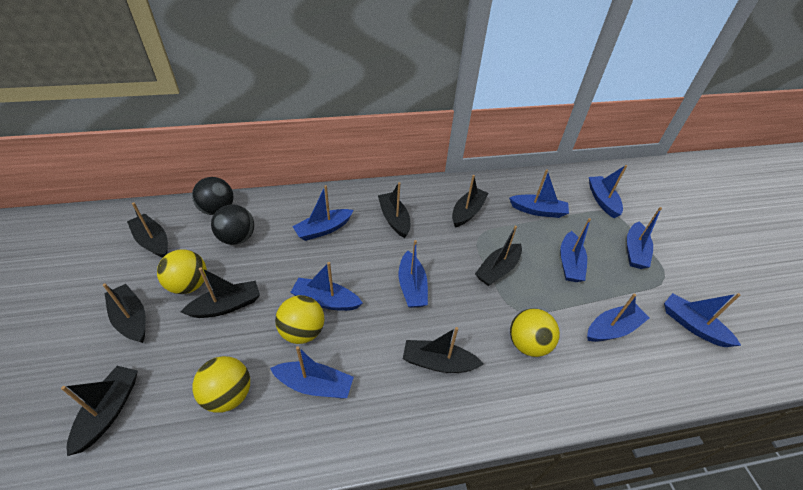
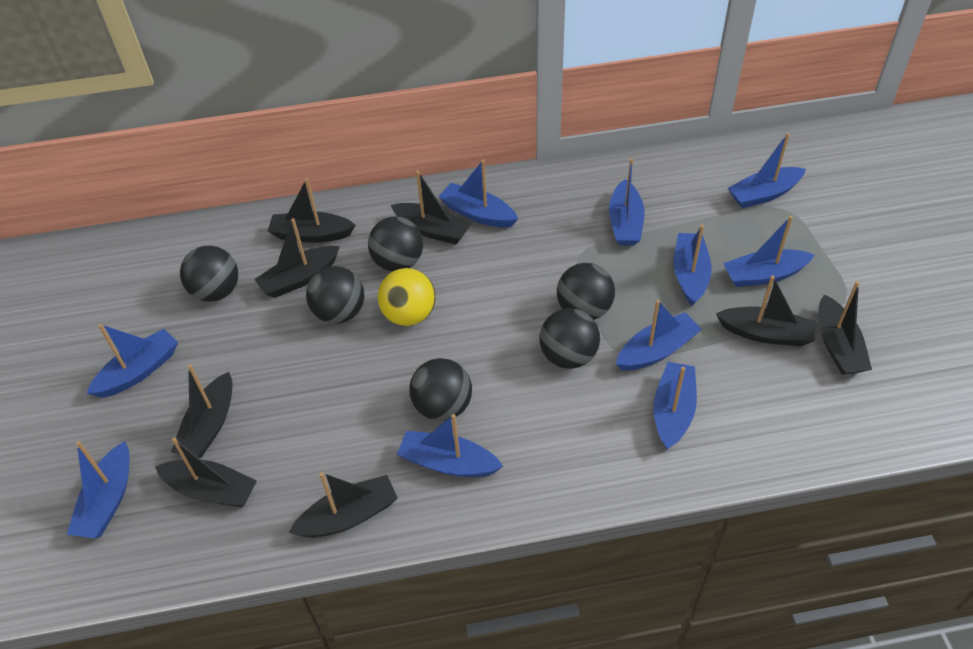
black ball: 2 -> 6
yellow ball: 4 -> 1

